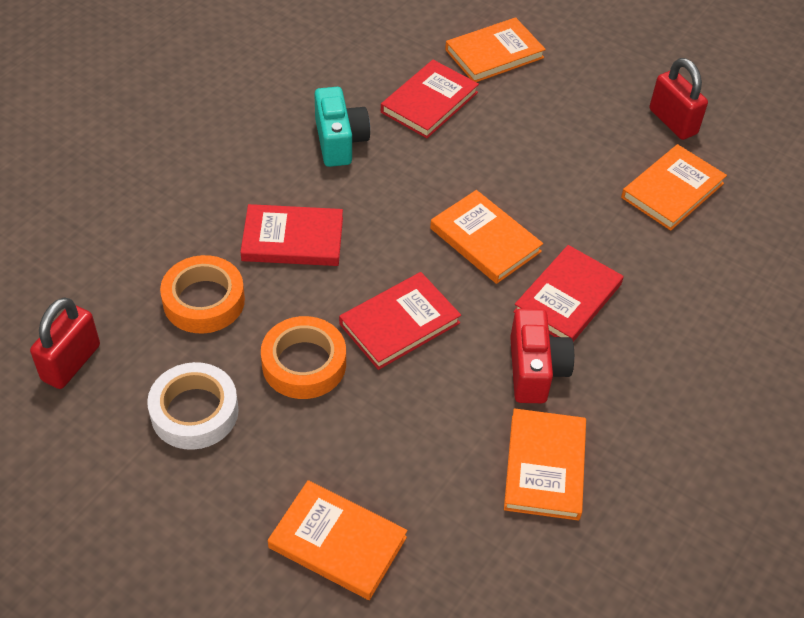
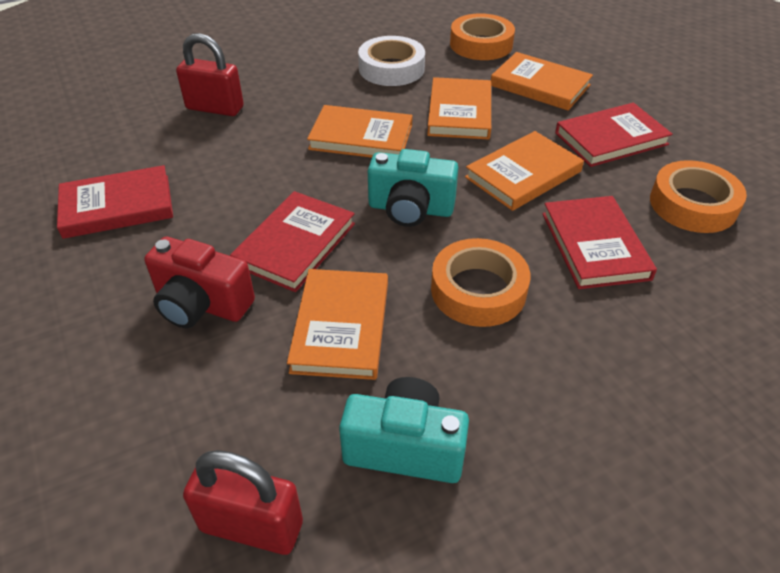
orange tape: 2 -> 3
turquoise camera: 1 -> 2

